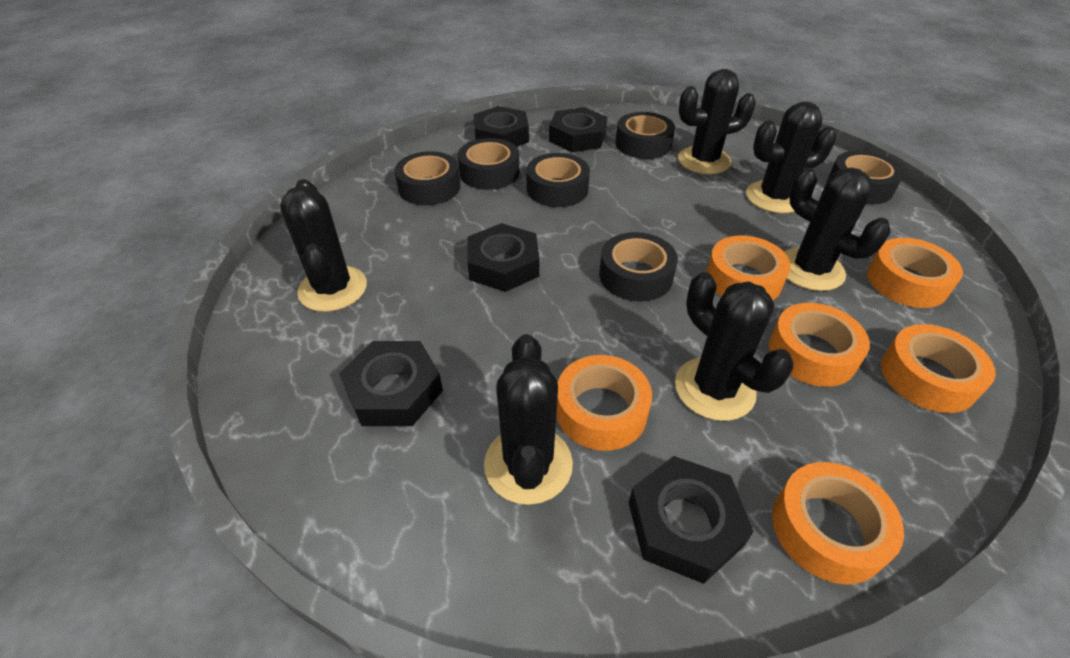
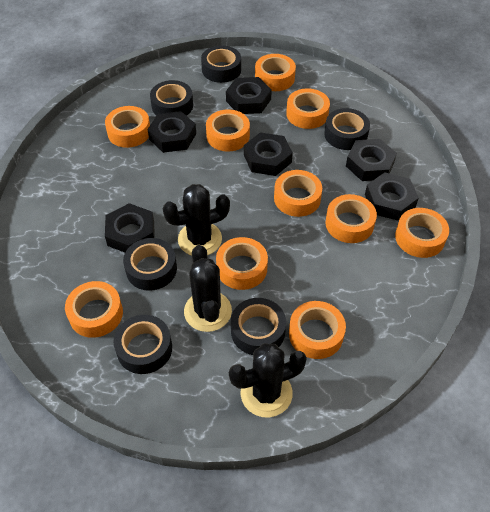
black cactus: 6 -> 3
black nut: 5 -> 6
orange tape: 6 -> 10

